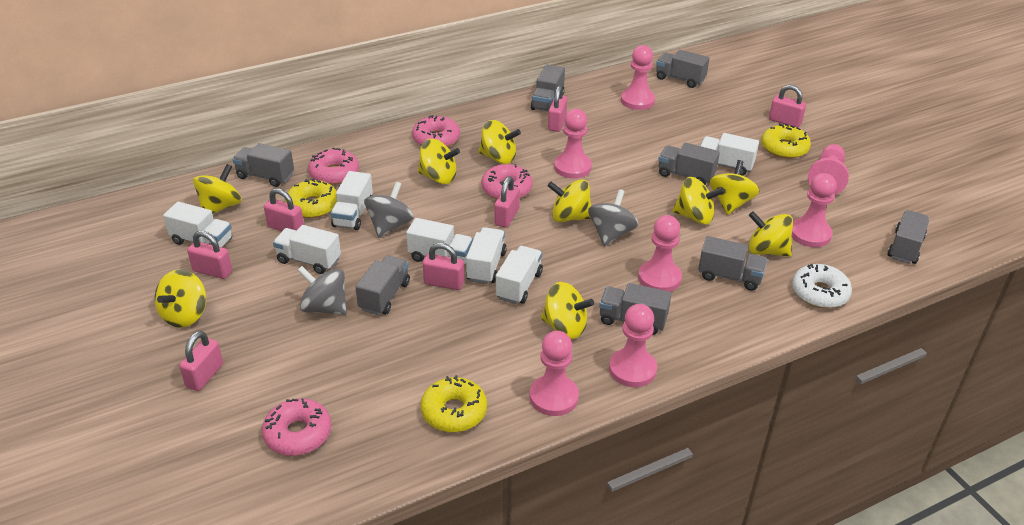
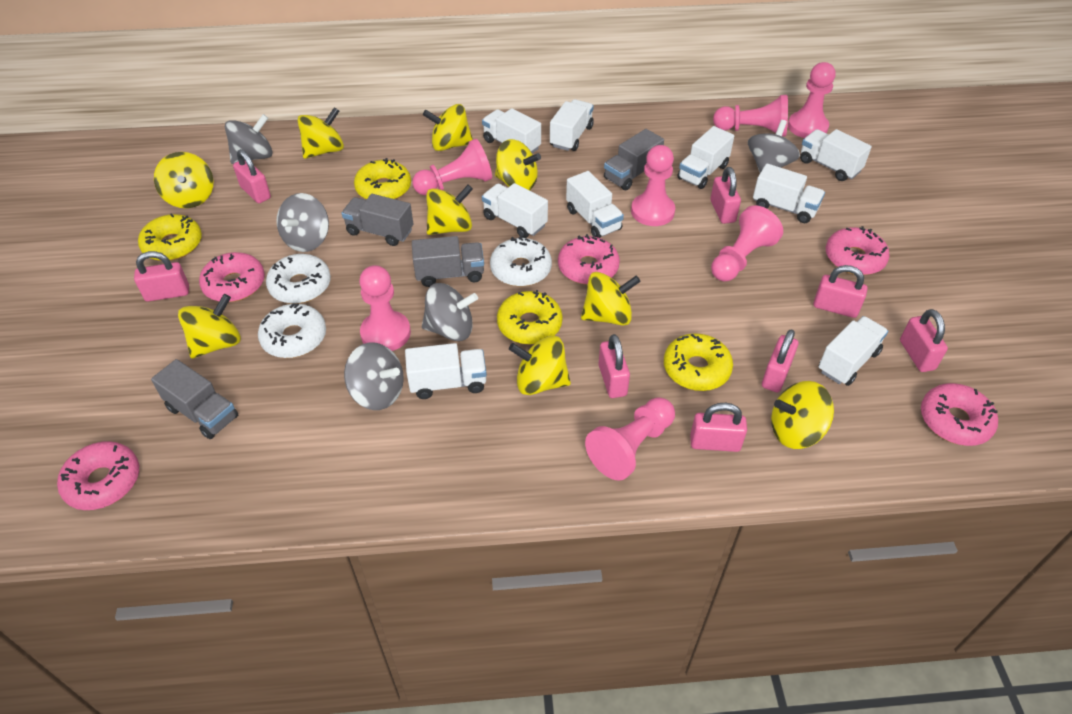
grey spinning top: 3 -> 5
grey truck: 8 -> 4
pink donut: 4 -> 5
pink padlock: 7 -> 8
white donut: 1 -> 3
white truck: 7 -> 9
yellow donut: 3 -> 4

